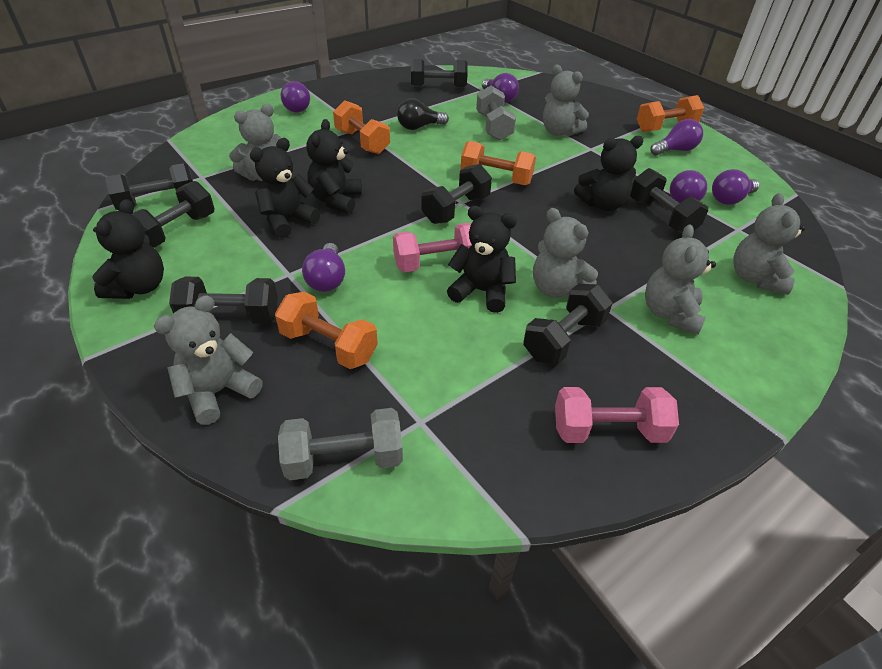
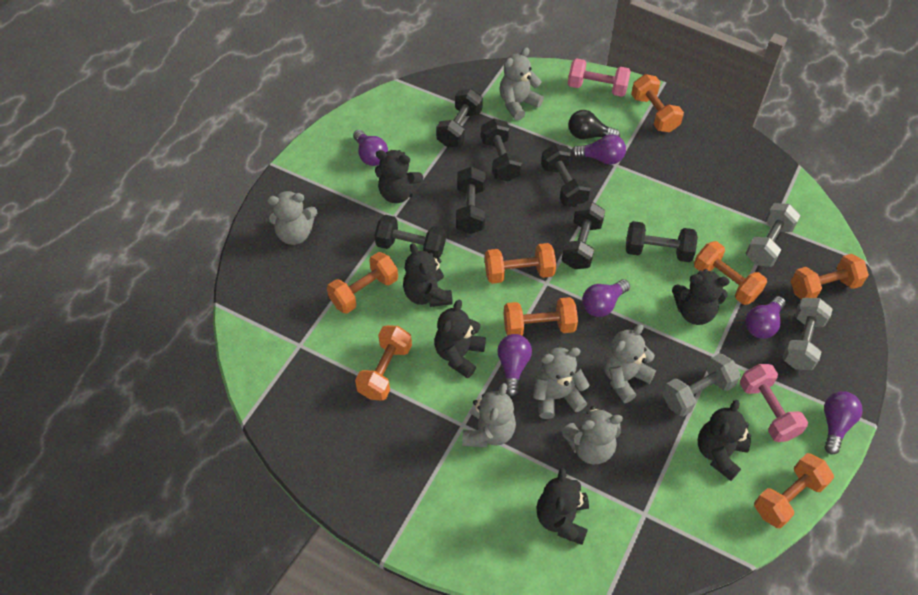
black teddy bear: 5 -> 6
grey dumbbell: 2 -> 3
orange dumbbell: 4 -> 8

